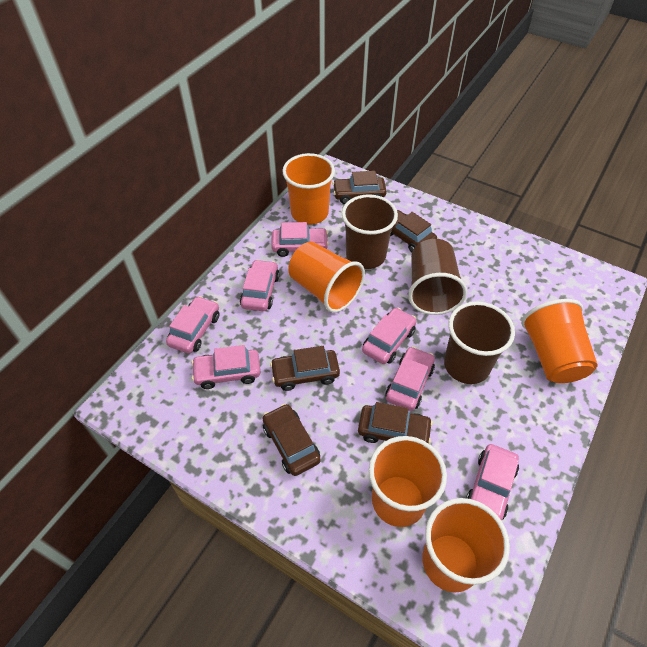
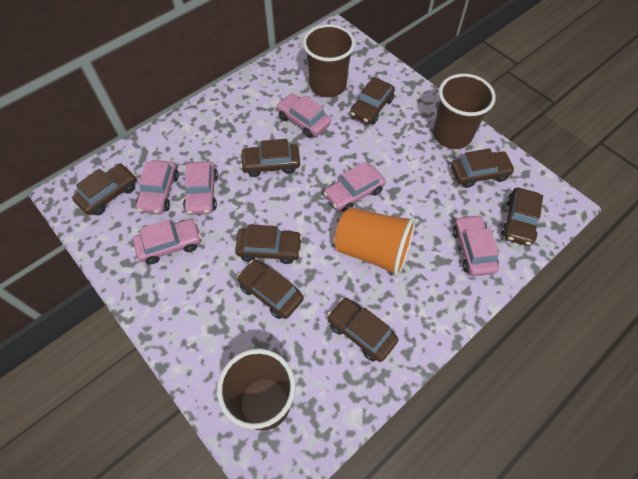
brown car: 5 -> 8
orange cup: 5 -> 1
pink car: 7 -> 6

